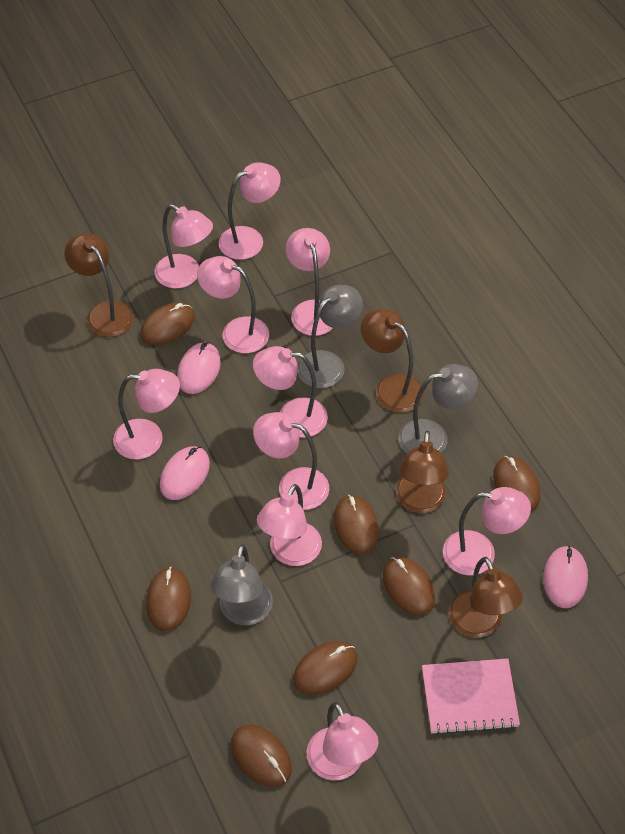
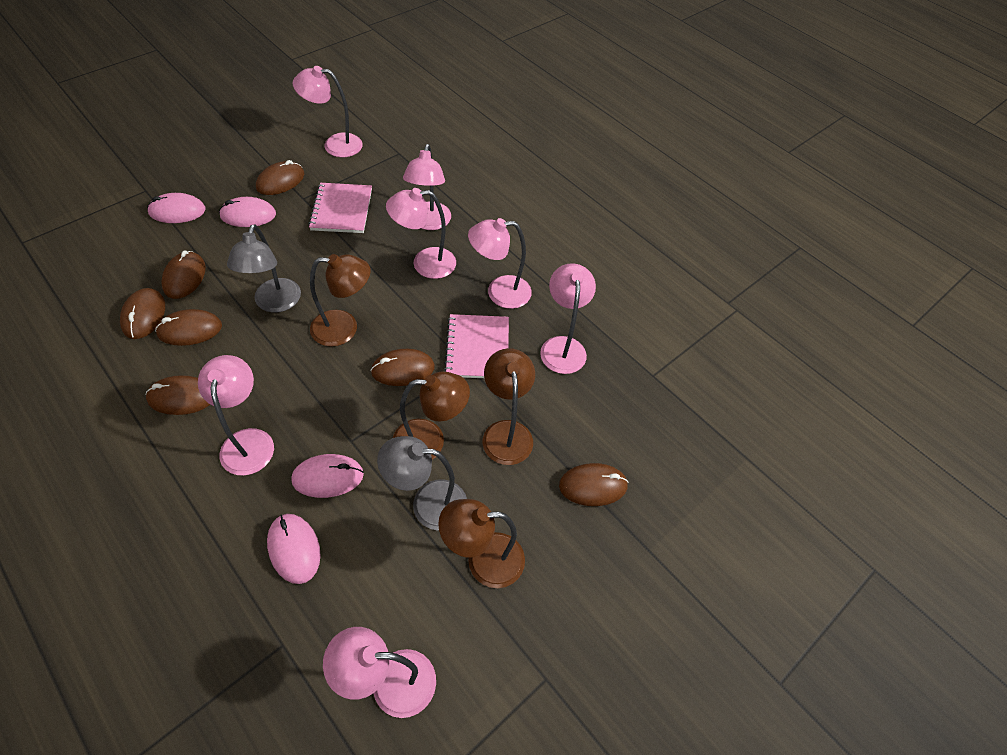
grey lamp: 3 -> 2
pink lamp: 10 -> 7
pink mouse: 3 -> 4
pink notebook: 1 -> 2

